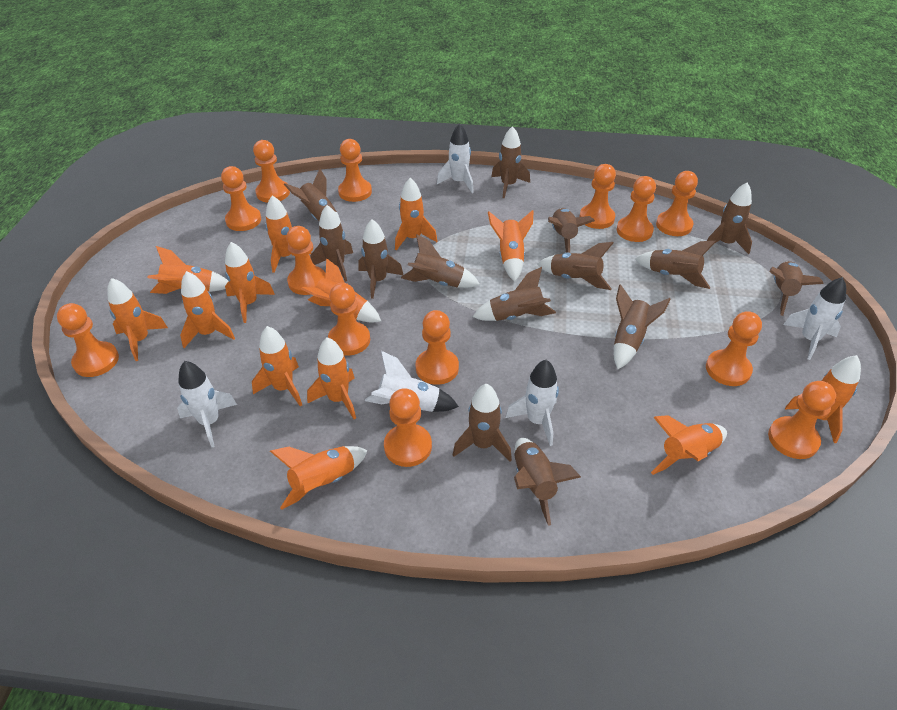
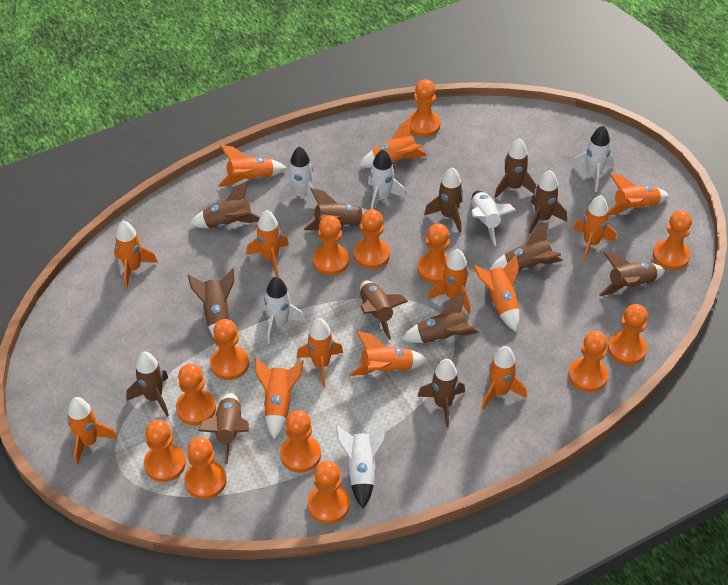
brown rocket: 14 -> 13
white rocket: 5 -> 6

